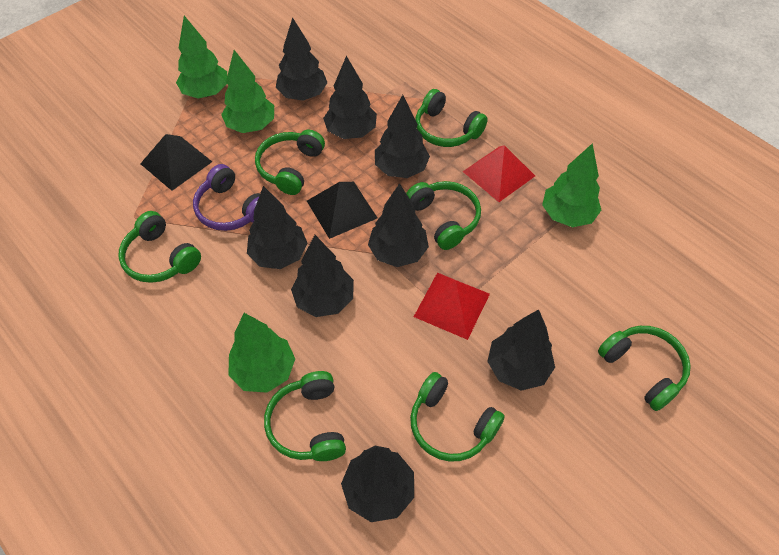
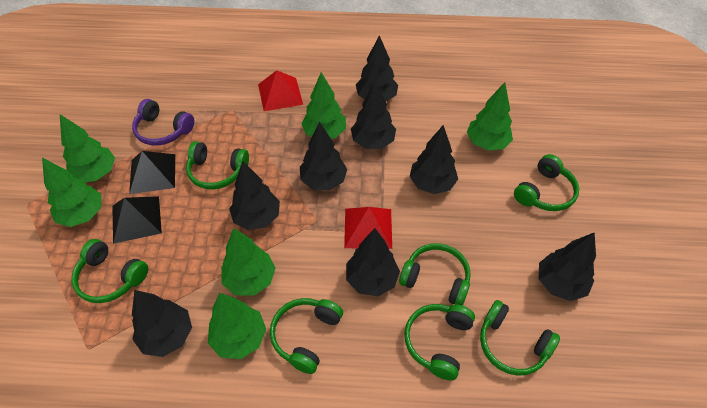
green tree: 4 -> 6

